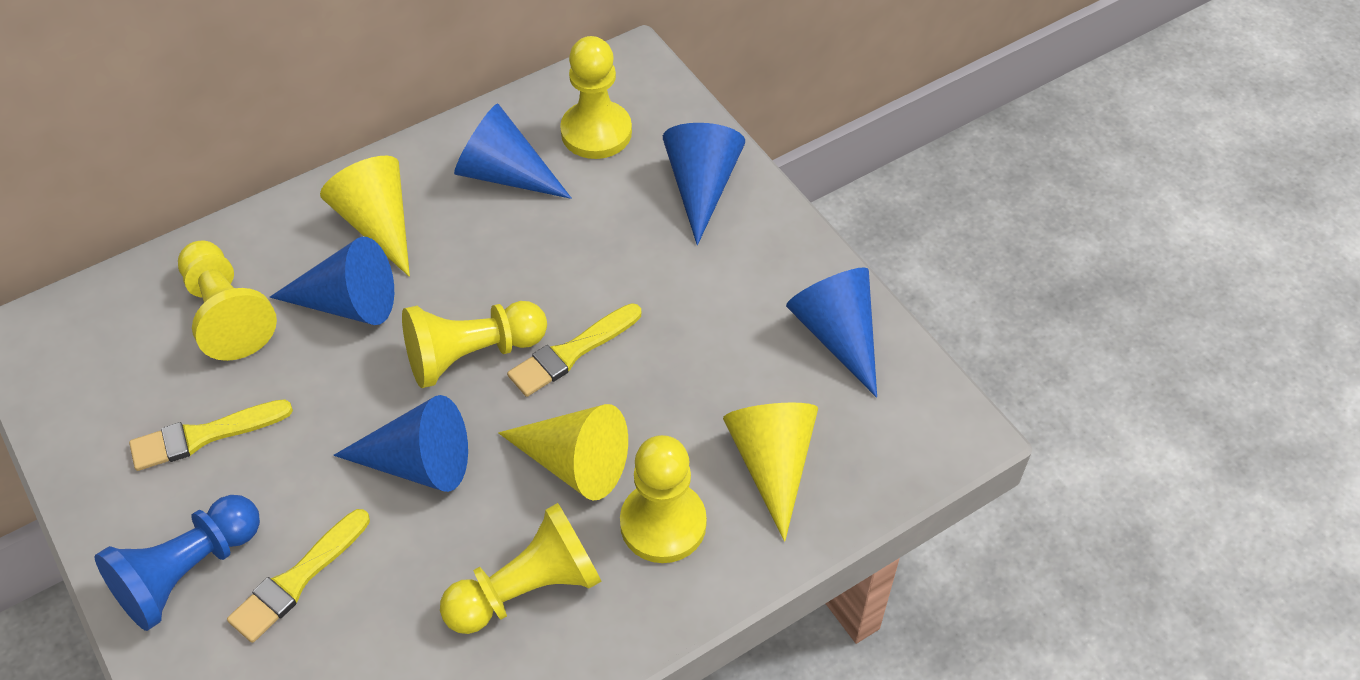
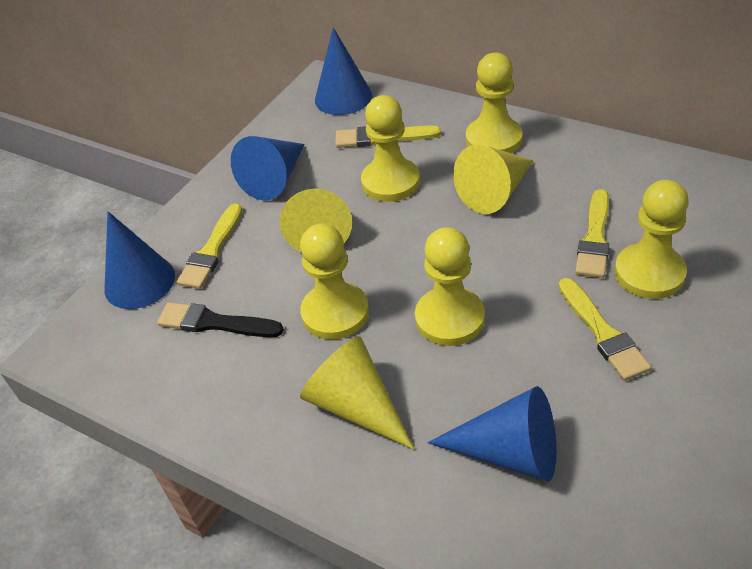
black brush: 0 -> 1
blue cone: 5 -> 4
blue pawn: 1 -> 0
yellow brush: 3 -> 4

